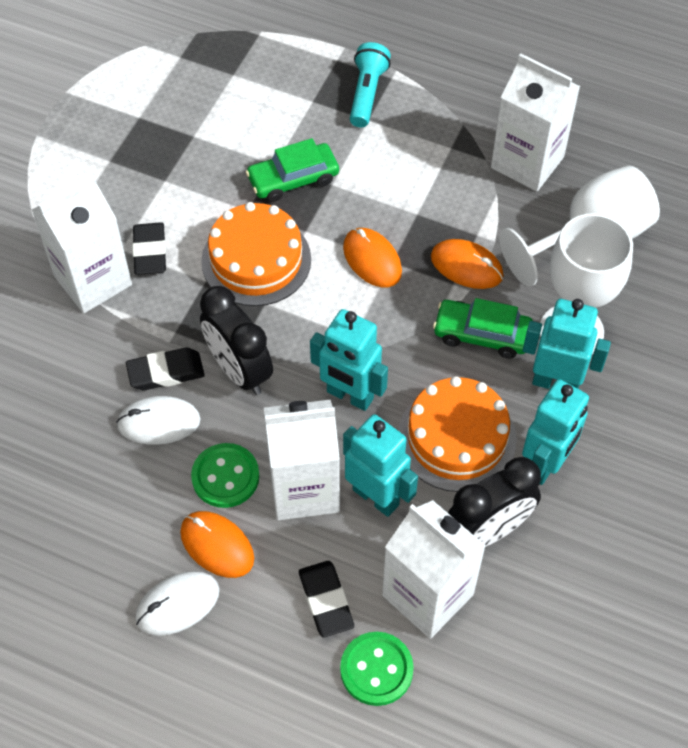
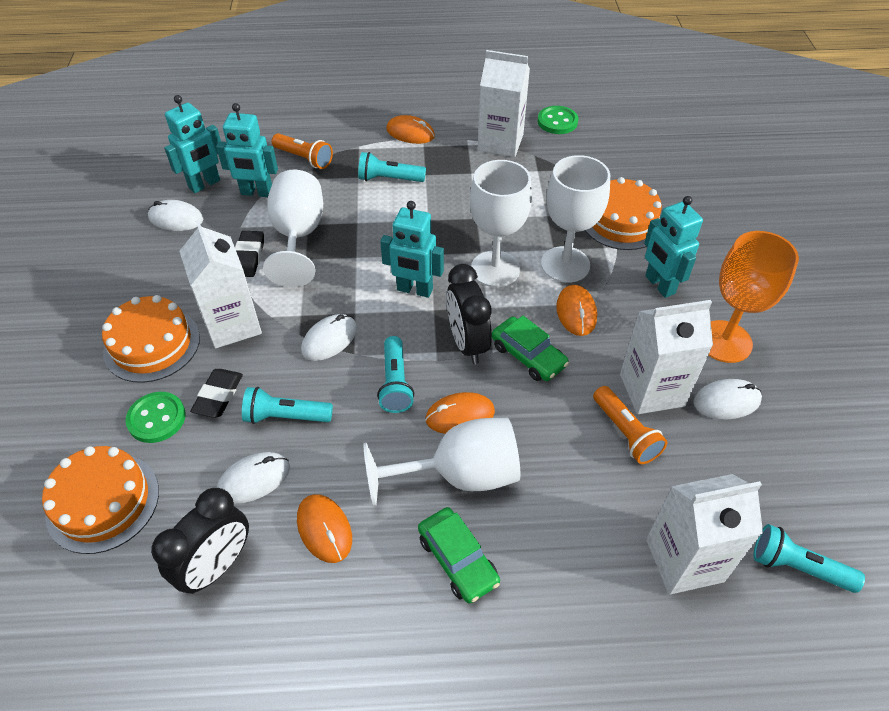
black eraser: 3 -> 2
orange cake: 2 -> 3
orange flashlight: 0 -> 2
orange goblet: 0 -> 1
orange mouse: 3 -> 4
turquoise flashlight: 1 -> 4
white goblet: 2 -> 4
white mouse: 2 -> 4

